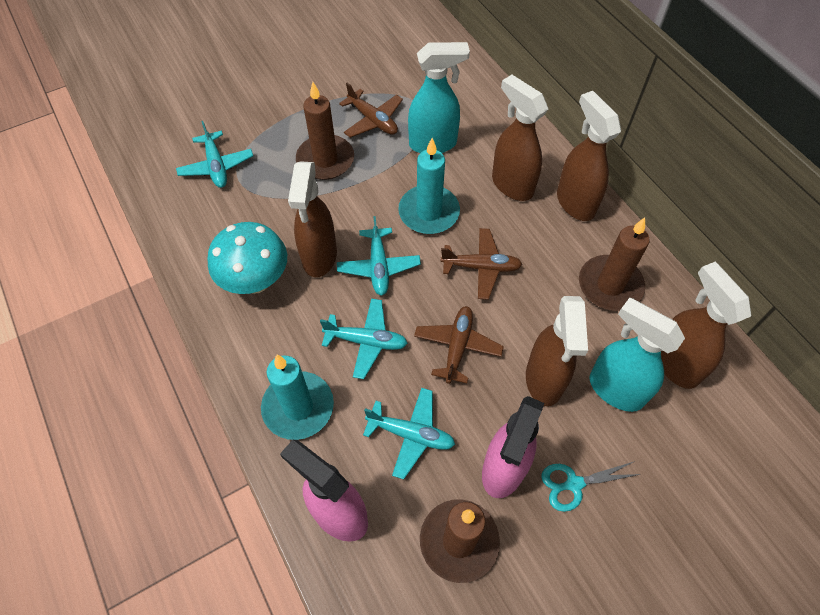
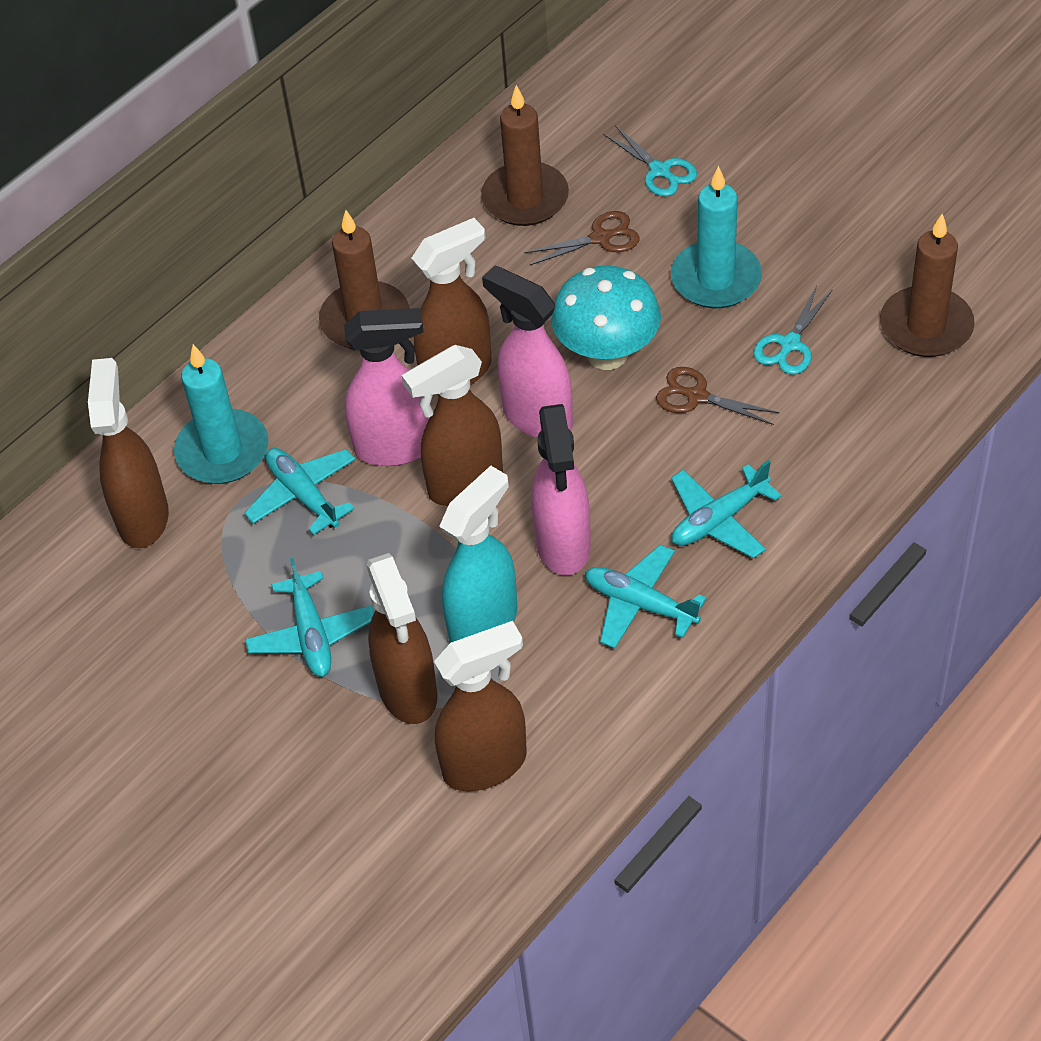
brown plane: 3 -> 0
brown scissors: 0 -> 2
pink spray bottle: 2 -> 3
turquoise scissors: 1 -> 2
turquoise spray bottle: 2 -> 1

